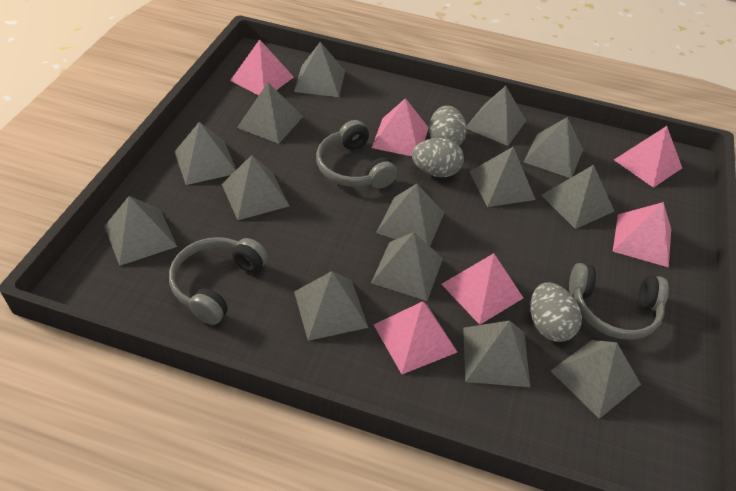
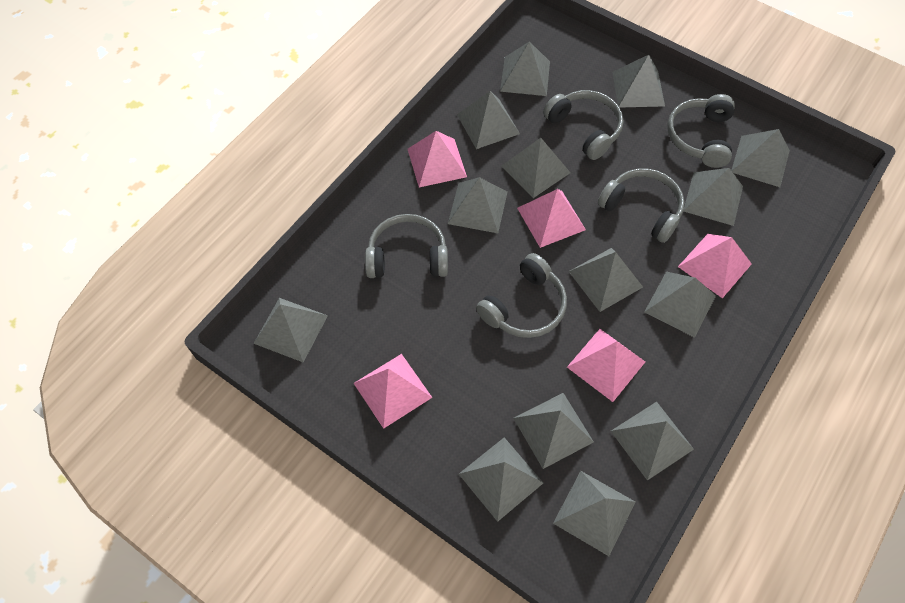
grey egg: 3 -> 0
grey headphones: 3 -> 5
pink pyramid: 6 -> 5

